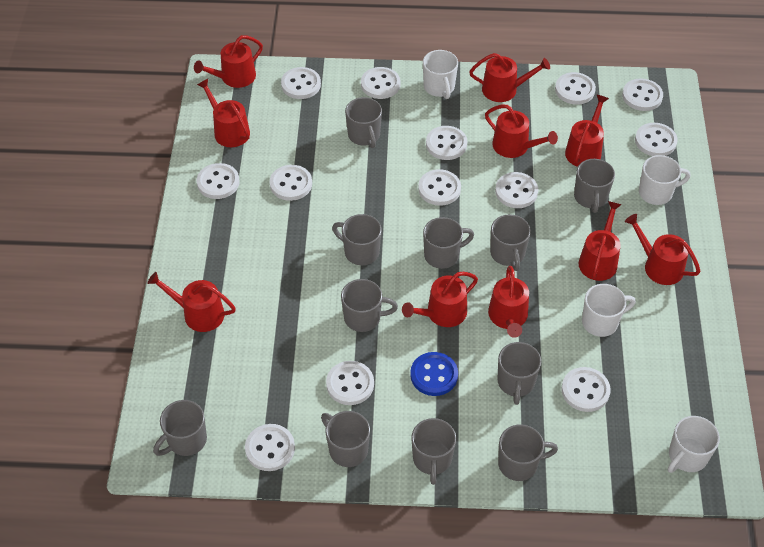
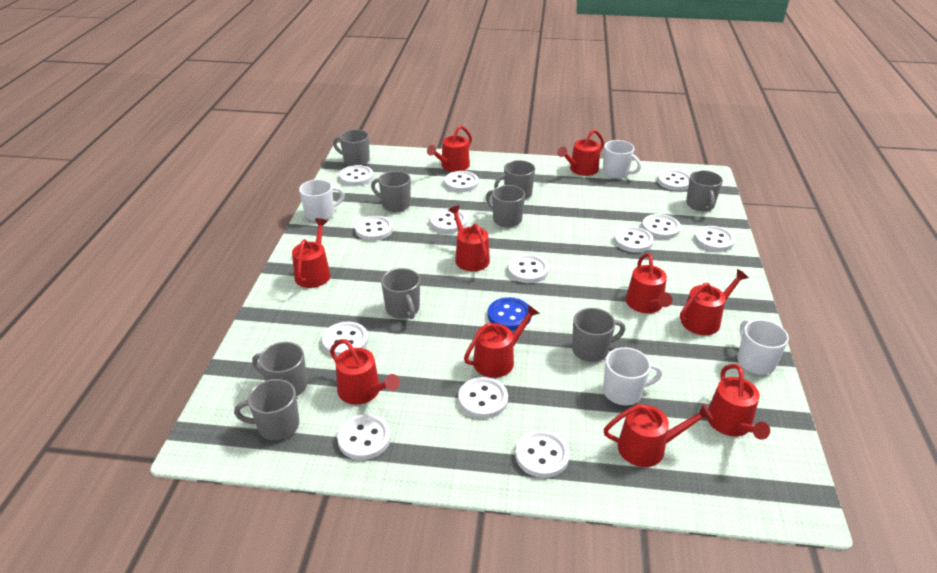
grey mug: 11 -> 9

